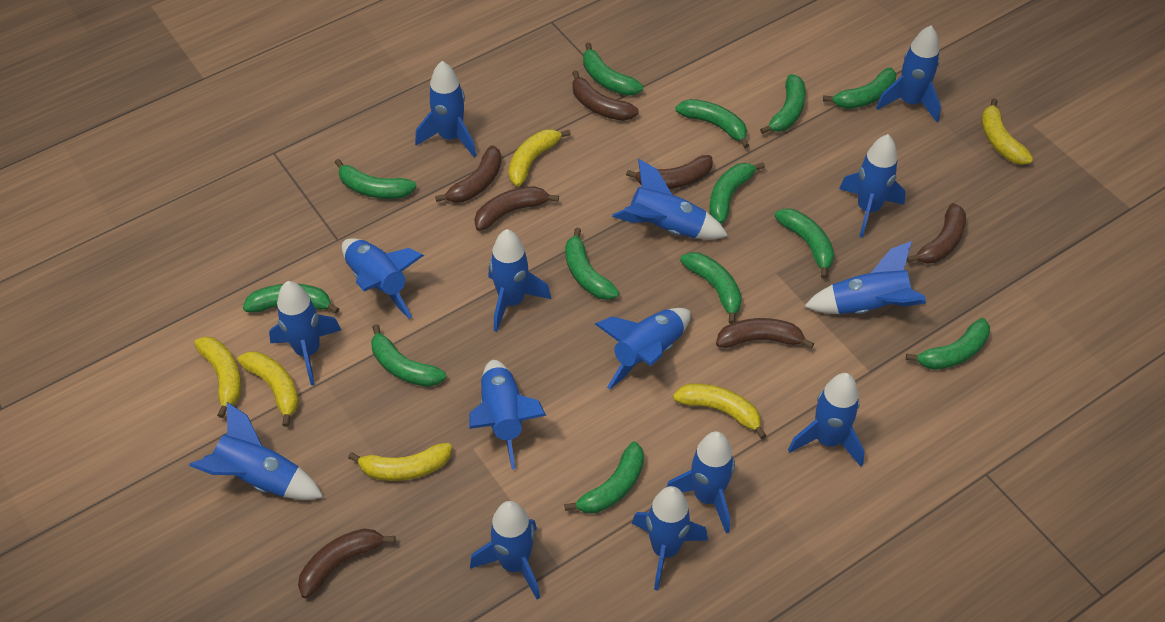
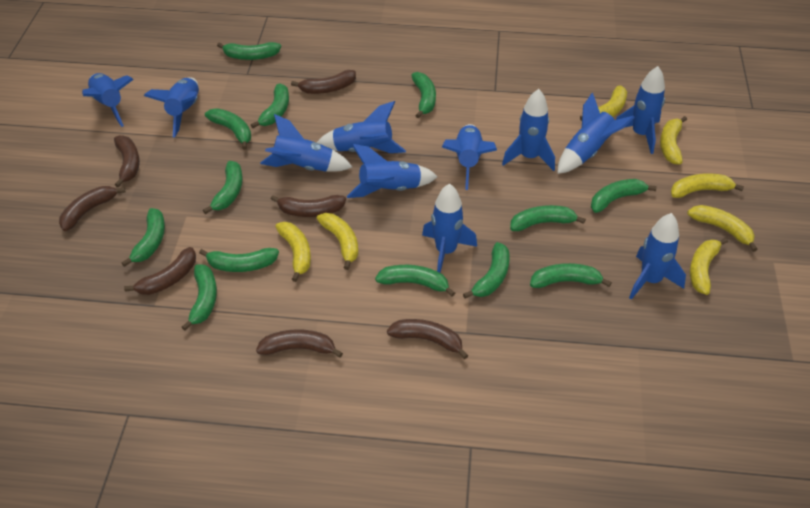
blue rocket: 15 -> 11
yellow banana: 6 -> 7

